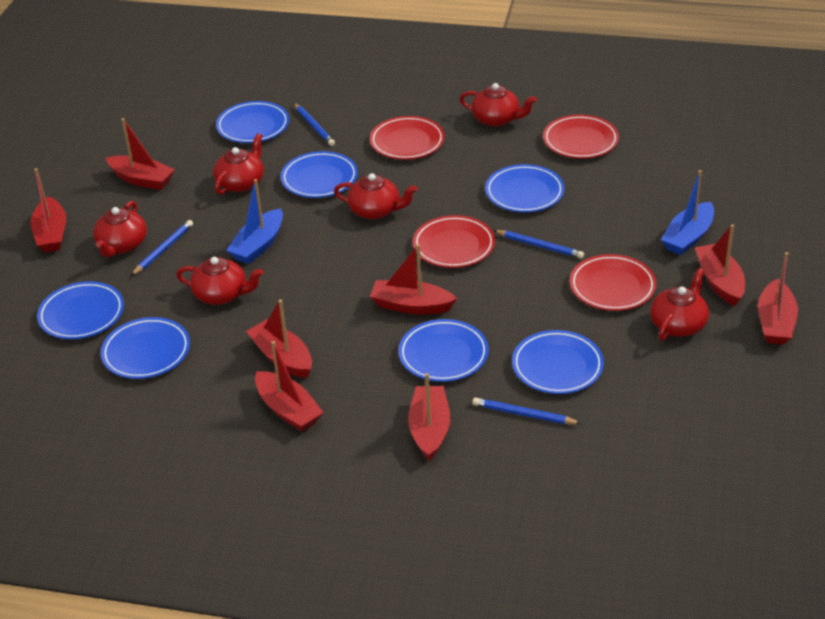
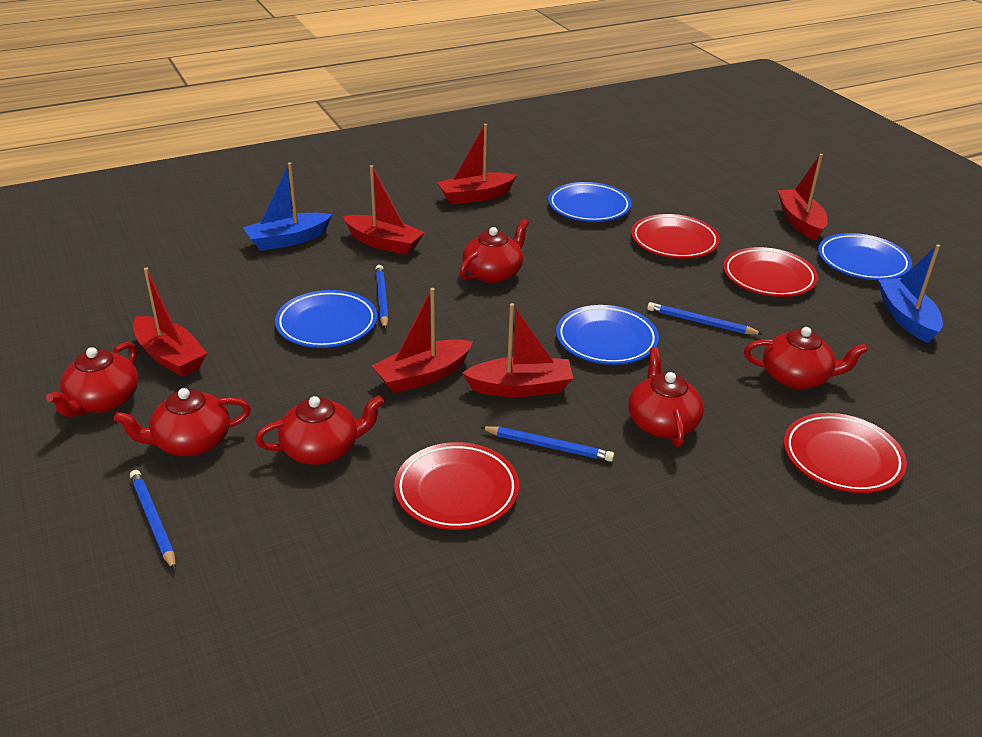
blue plate: 7 -> 4
red boat: 8 -> 6

